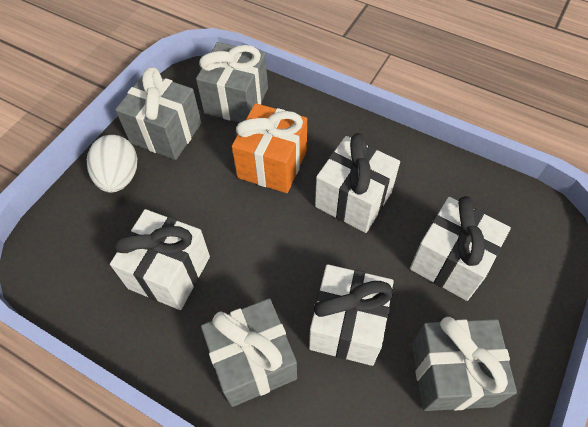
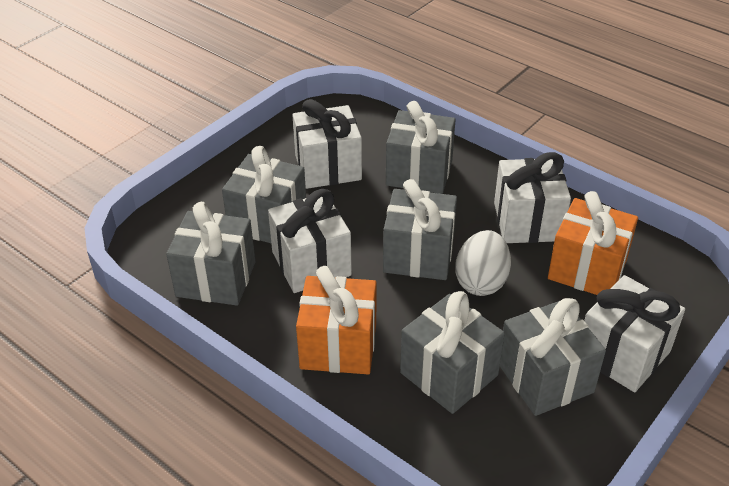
grey gift: 4 -> 6
orange gift: 1 -> 2

